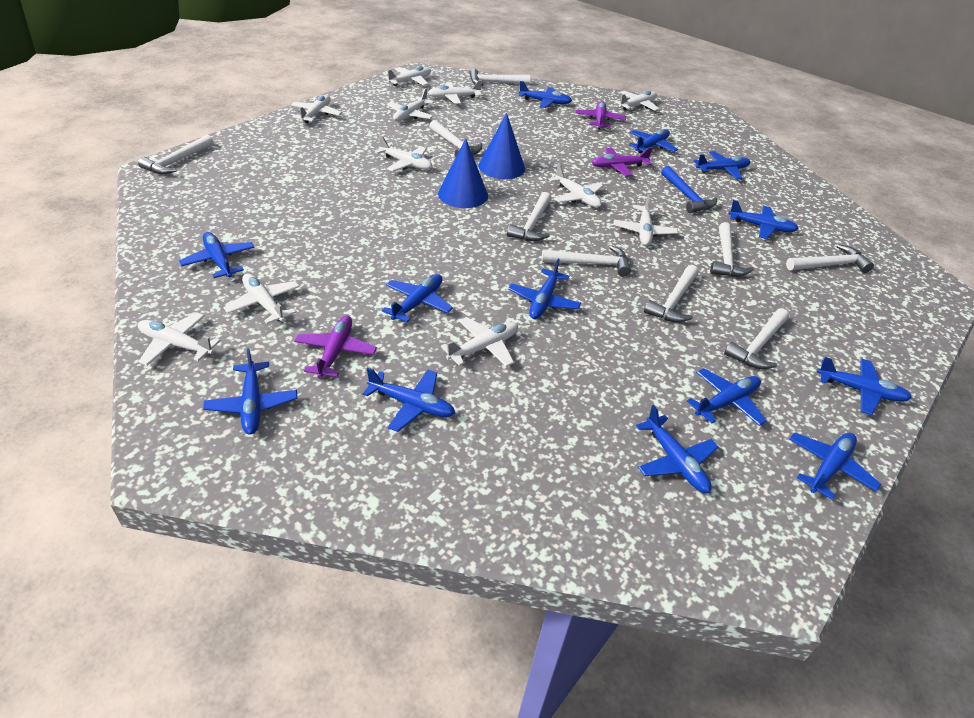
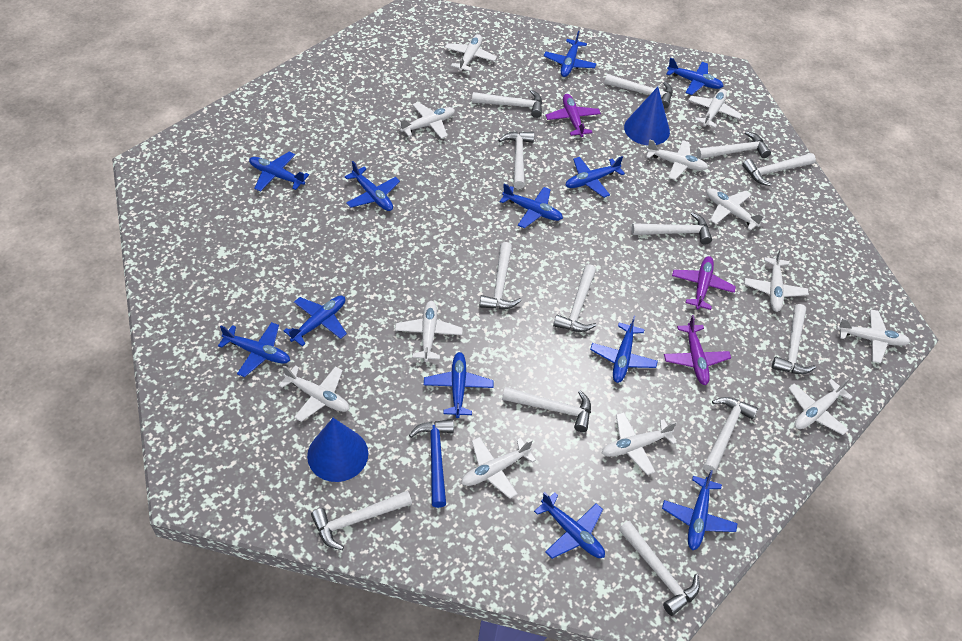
blue plane: 13 -> 12
white hammer: 9 -> 13
white plane: 11 -> 12

